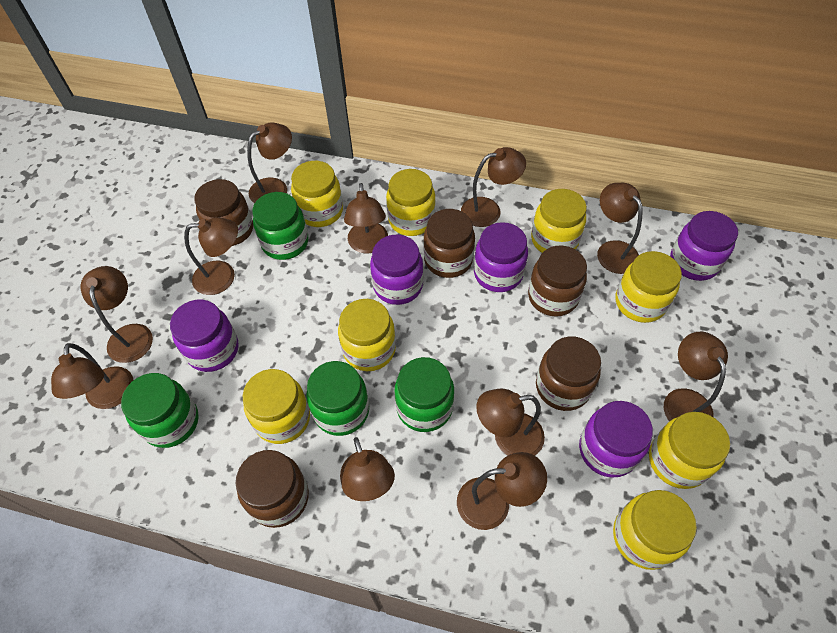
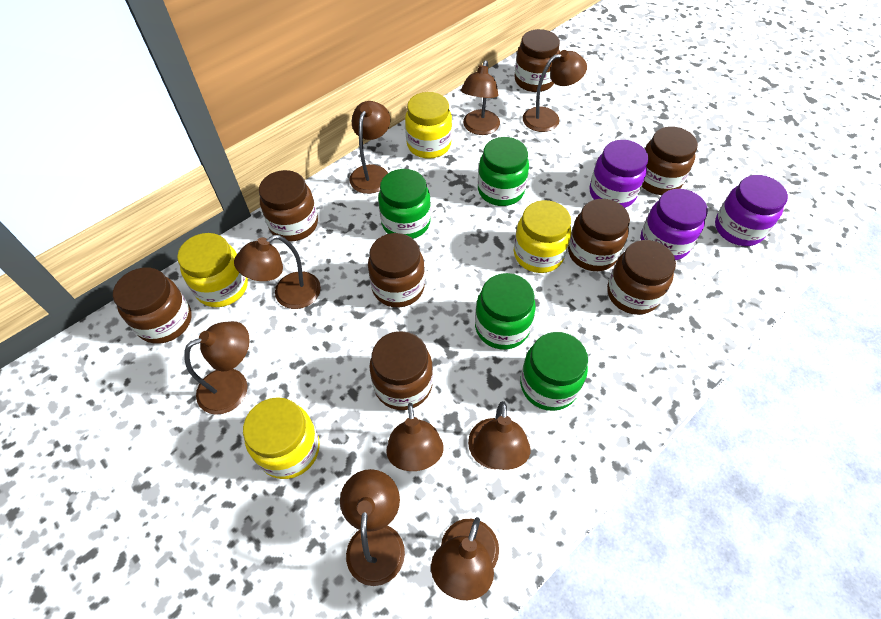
brown jar: 5 -> 8
brown lamp: 11 -> 9
purple jar: 5 -> 3
yellow jar: 8 -> 4

